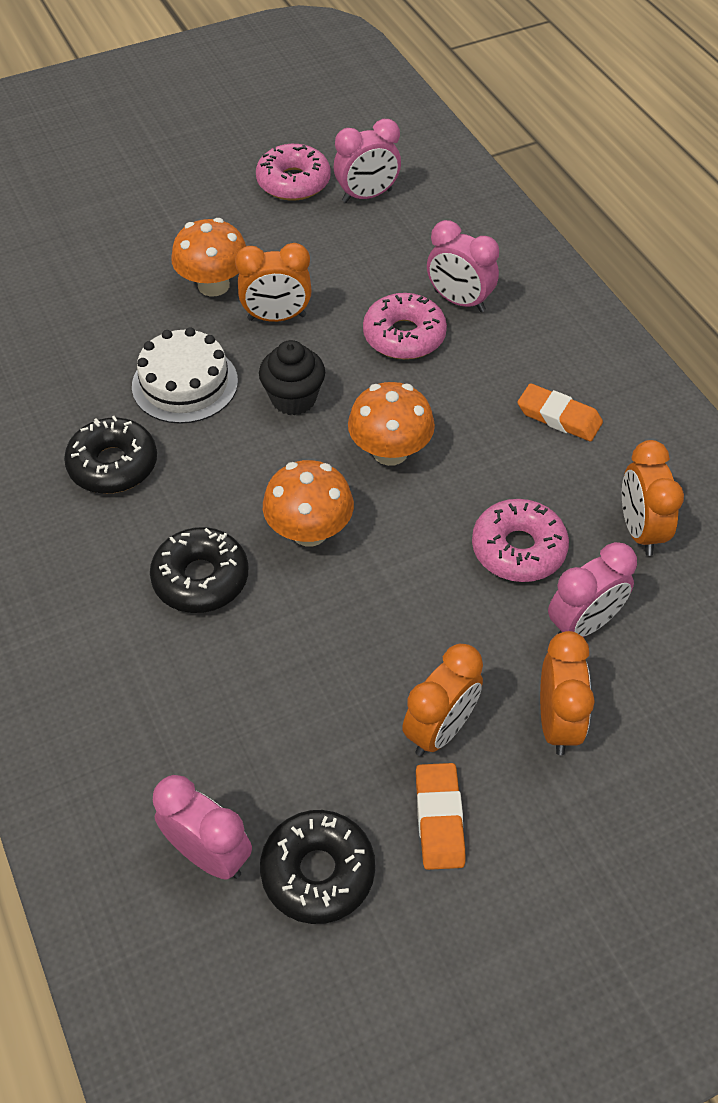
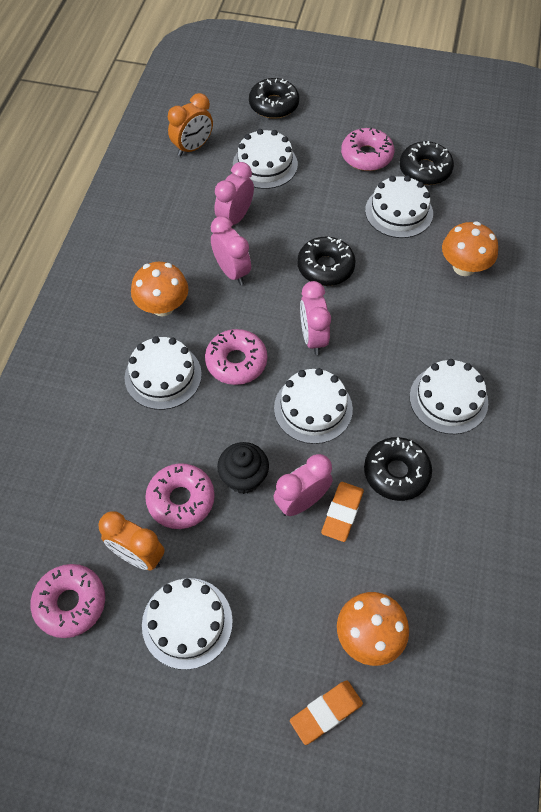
black donut: 3 -> 4
orange clock: 4 -> 2
pink donut: 3 -> 4
white cake: 1 -> 6

